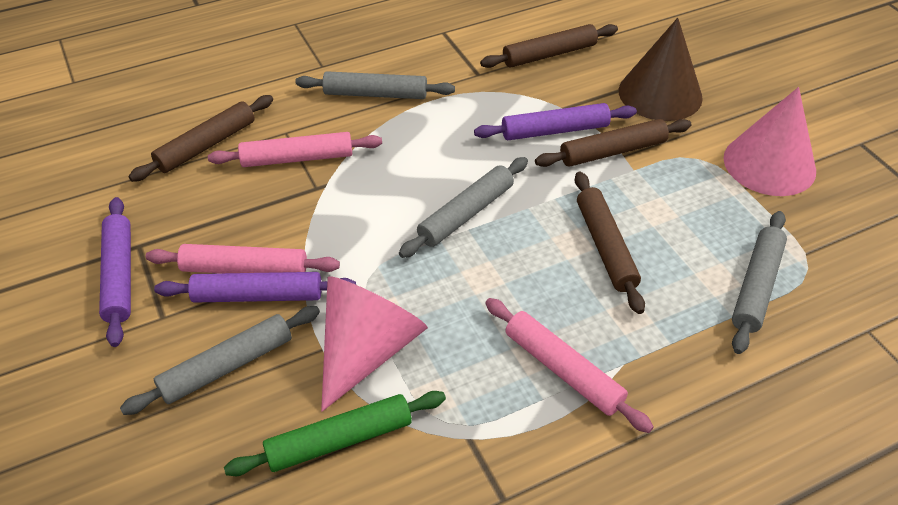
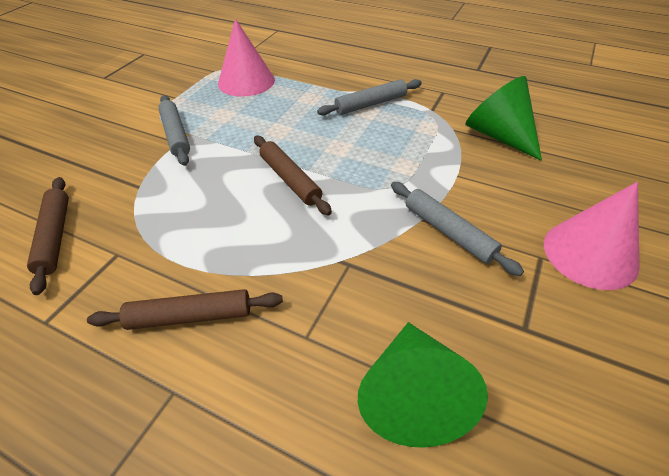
brown cone: 1 -> 0
brown rolling pin: 4 -> 3
green cone: 0 -> 2
green rolling pin: 1 -> 0
grey rolling pin: 4 -> 3
pink rolling pin: 3 -> 0
purple rolling pin: 3 -> 0

